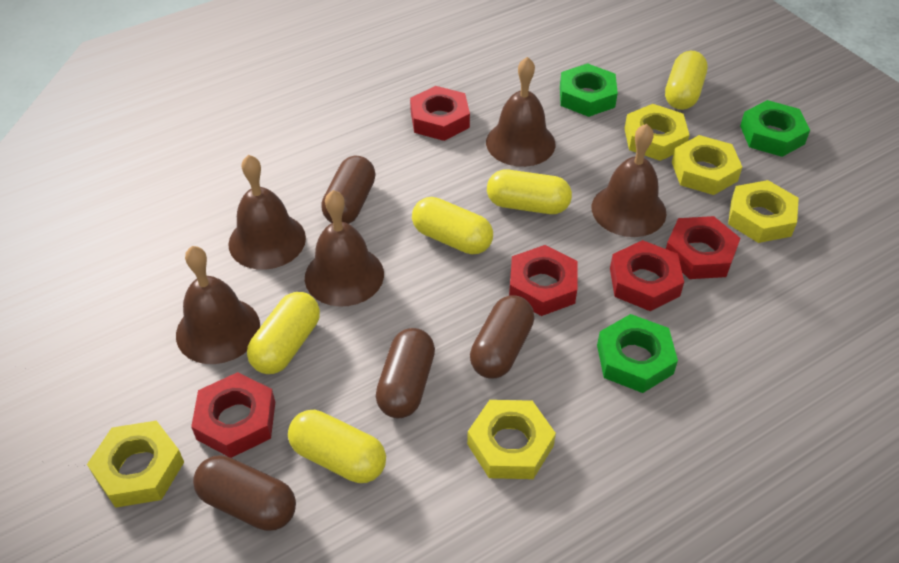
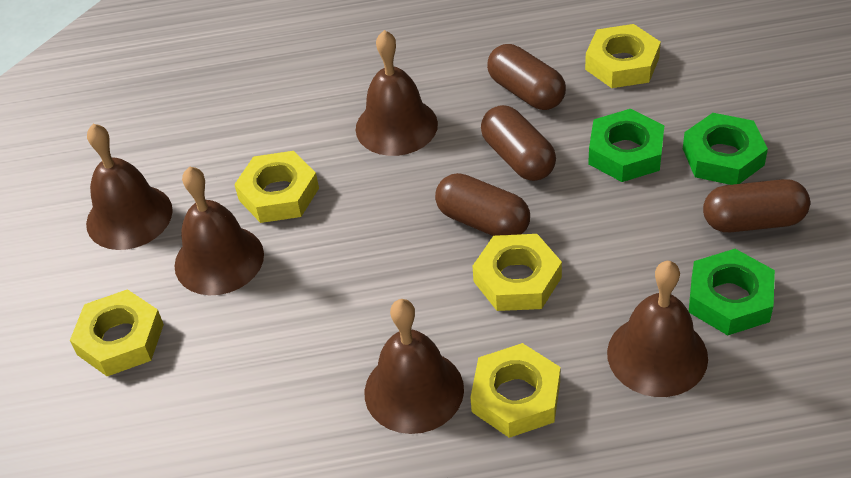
red nut: 5 -> 0
yellow capsule: 5 -> 0

